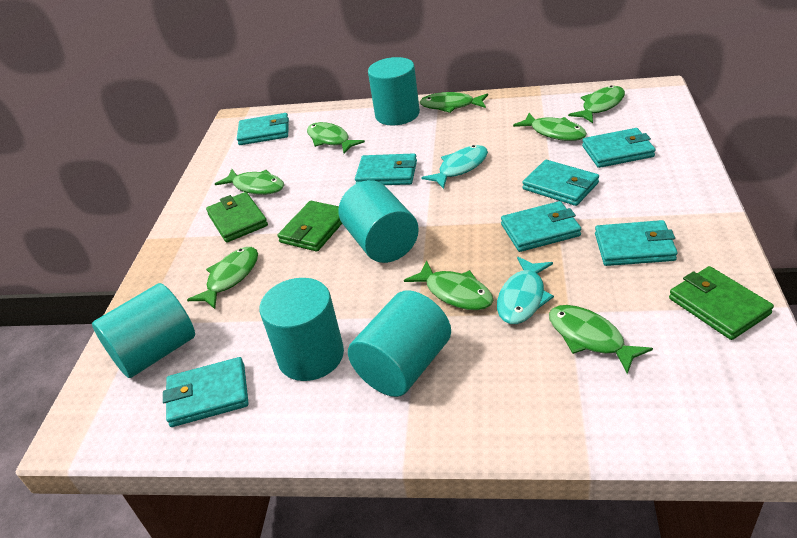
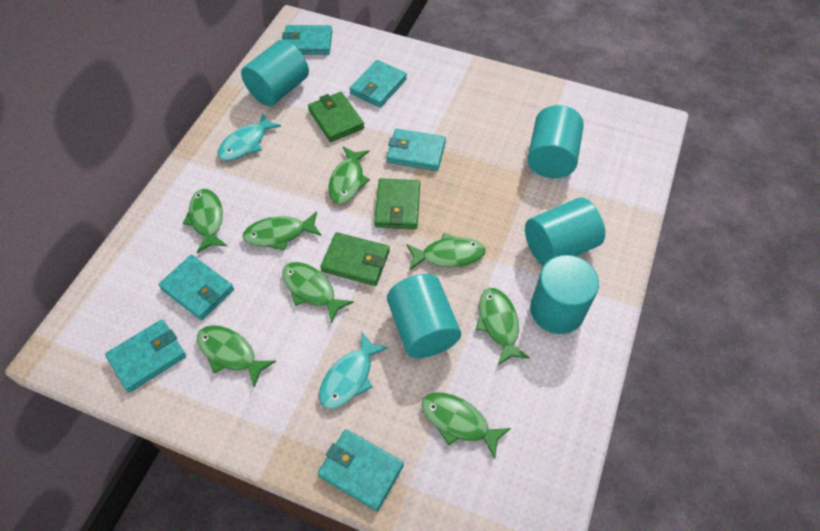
turquoise wallet: 7 -> 6

